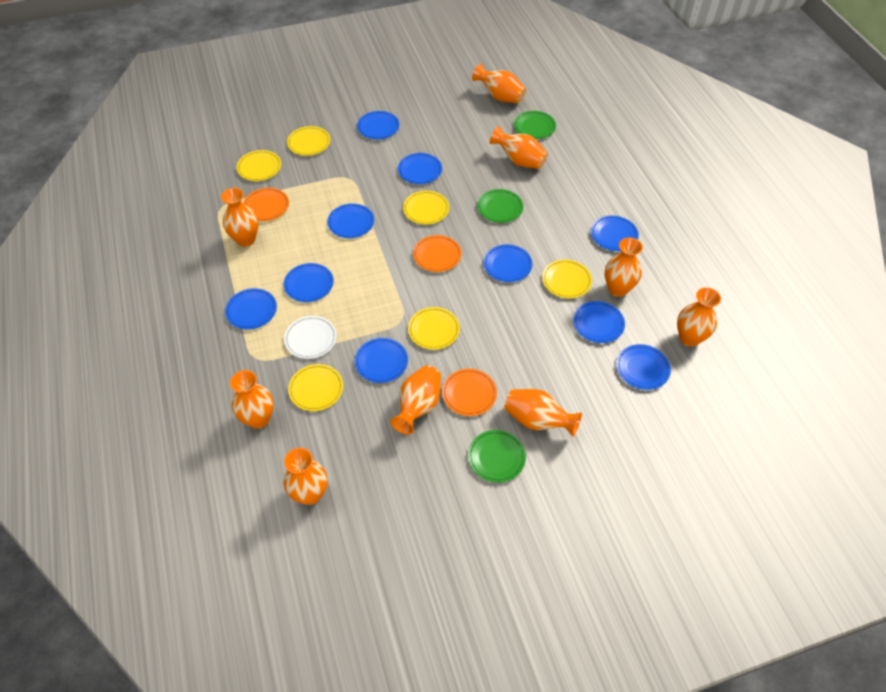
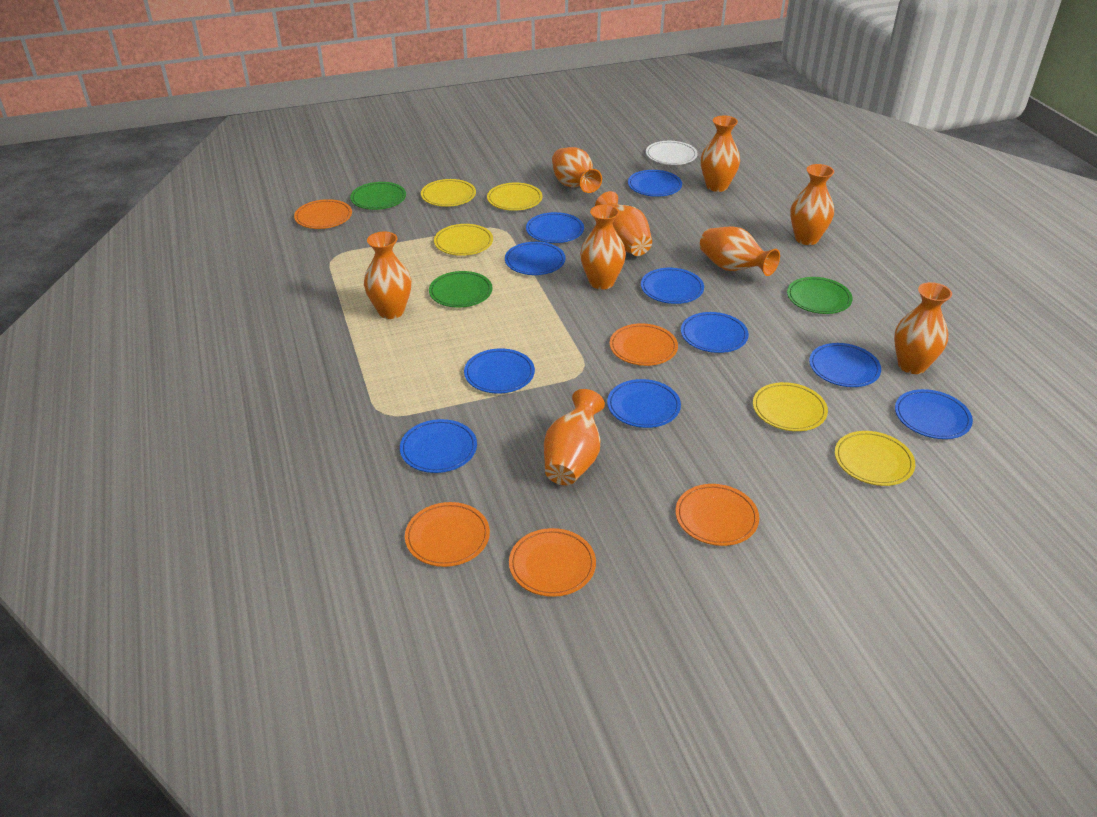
orange plate: 3 -> 5
yellow plate: 6 -> 5

